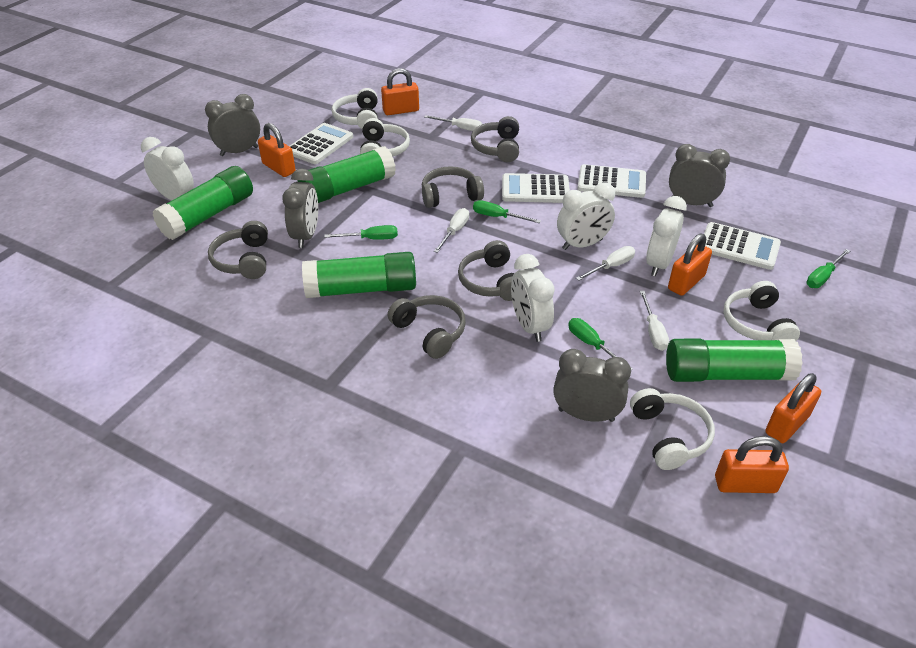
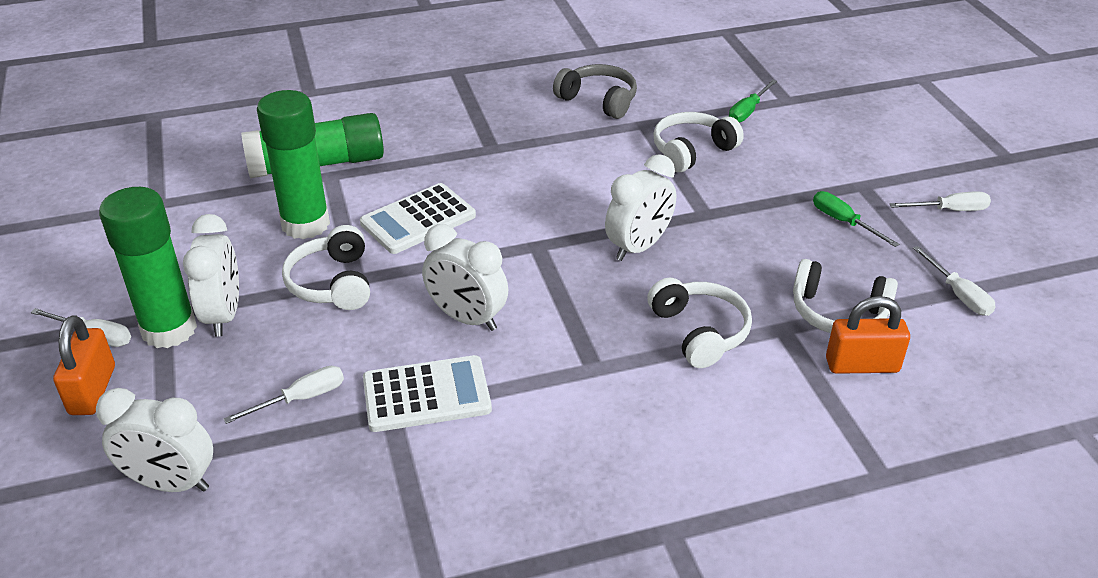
green glue stick: 4 -> 3
green screwdriver: 4 -> 2
grey clock: 4 -> 0
grey headphones: 5 -> 1
orange padlock: 5 -> 2
white calculator: 4 -> 2

